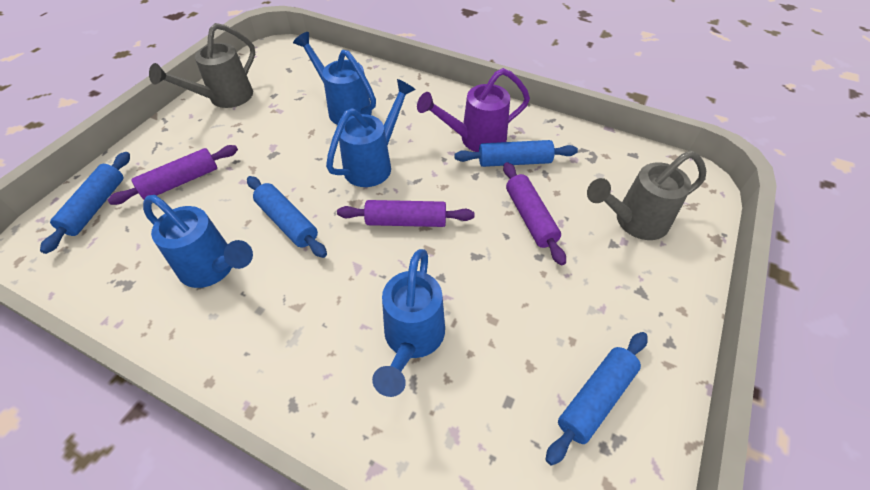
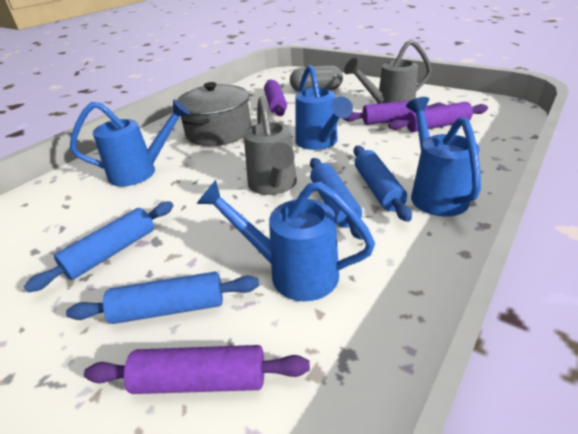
grey capsule: 0 -> 1
grey pot: 0 -> 1
purple rolling pin: 3 -> 4
purple watering can: 1 -> 0

